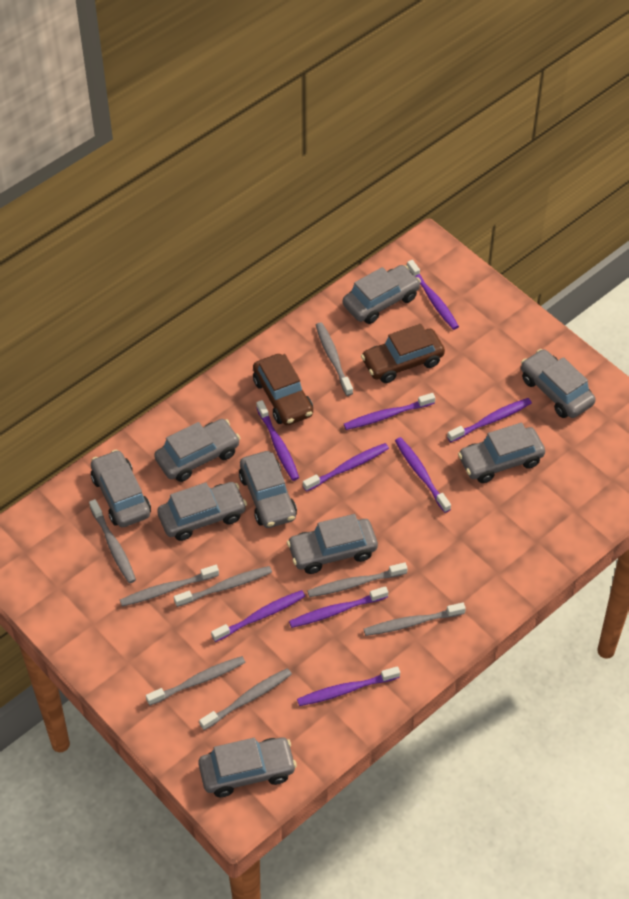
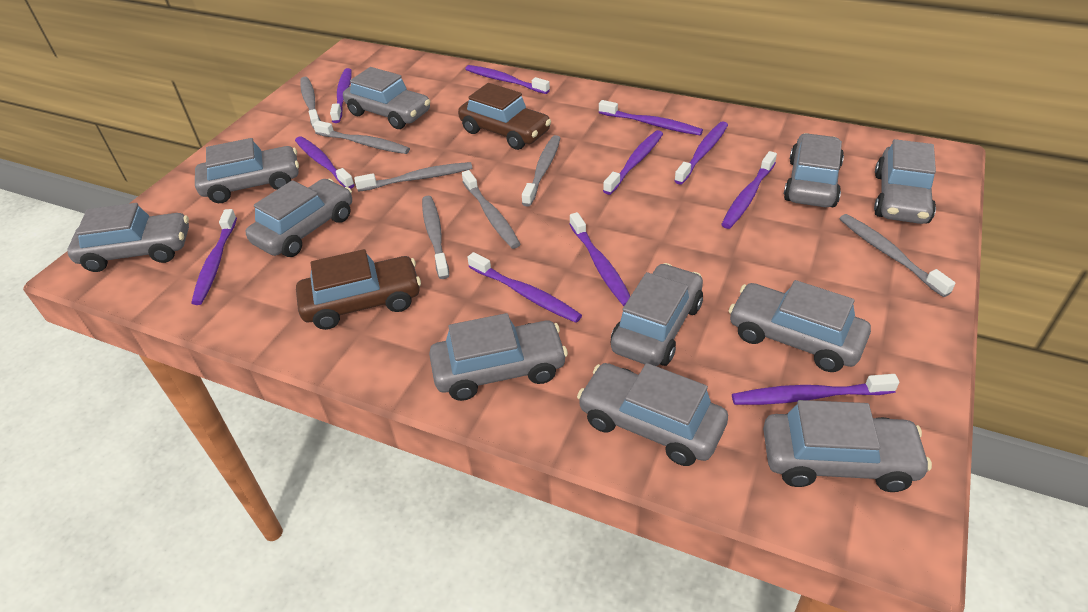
grey car: 9 -> 11
grey toothbrush: 8 -> 7
purple toothbrush: 9 -> 11

